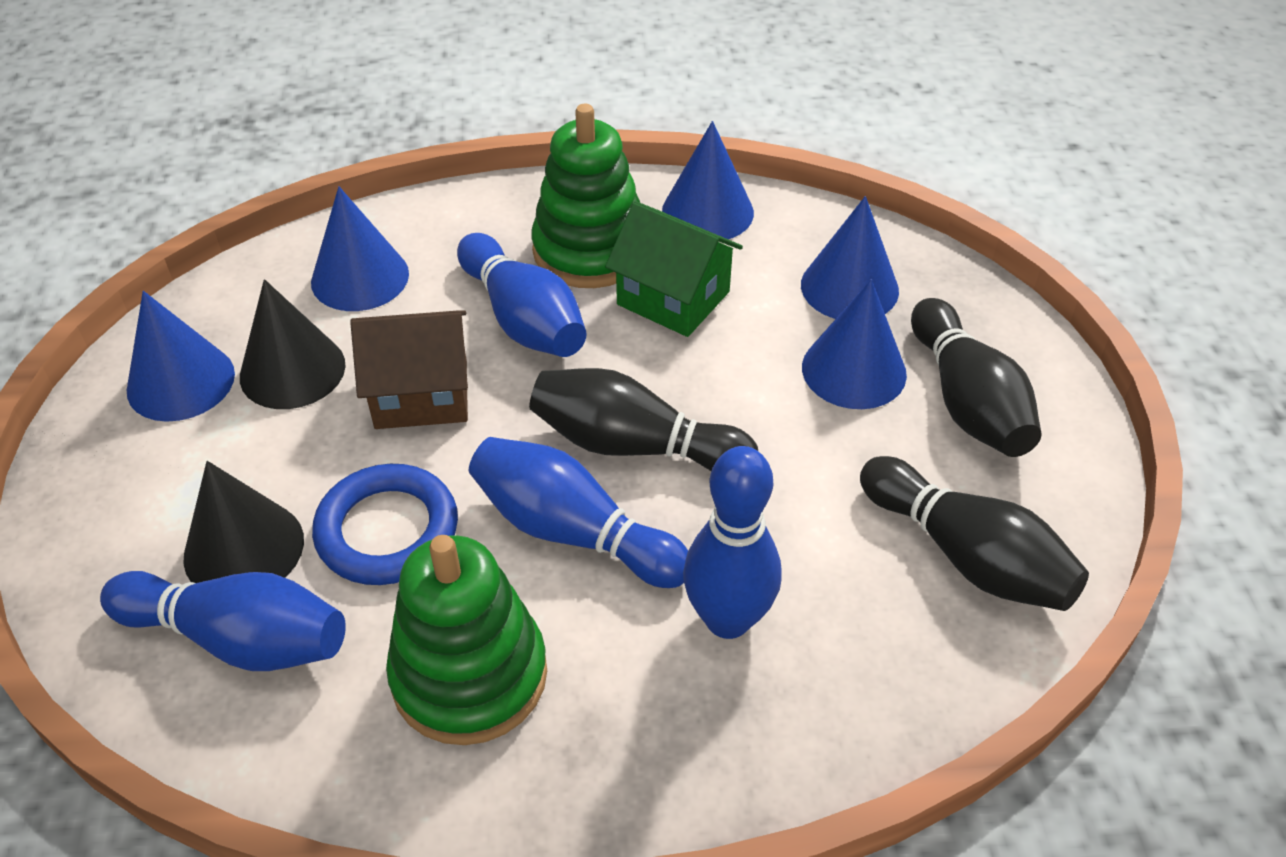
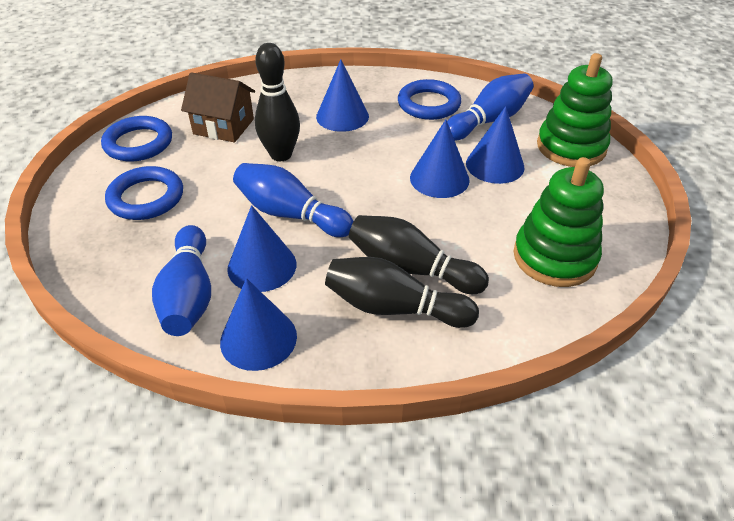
black cone: 2 -> 0
blue bowling pin: 4 -> 3
blue ring: 1 -> 3
green house: 1 -> 0

